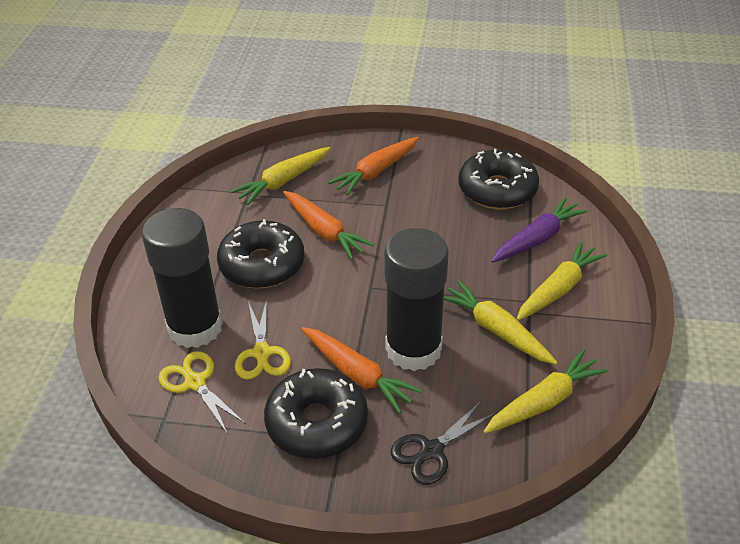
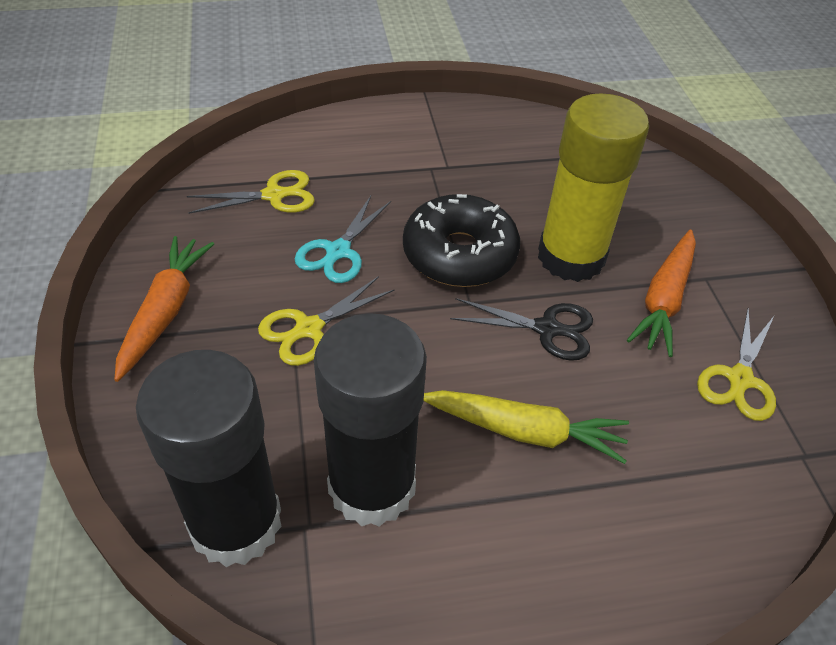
black donut: 3 -> 1
orange carrot: 3 -> 2
purple carrot: 1 -> 0
turquoise scissors: 0 -> 1
yellow carrot: 4 -> 1
yellow glue stick: 0 -> 1
yellow scissors: 2 -> 3

